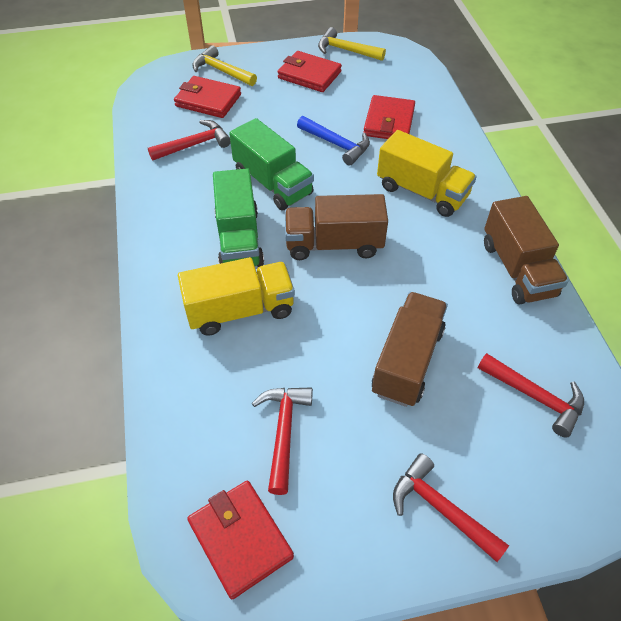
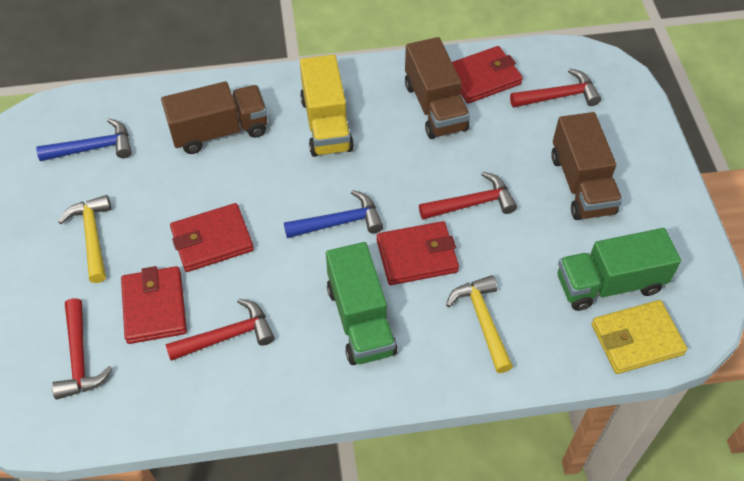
blue hammer: 1 -> 2
yellow truck: 2 -> 1
yellow wallet: 0 -> 1

